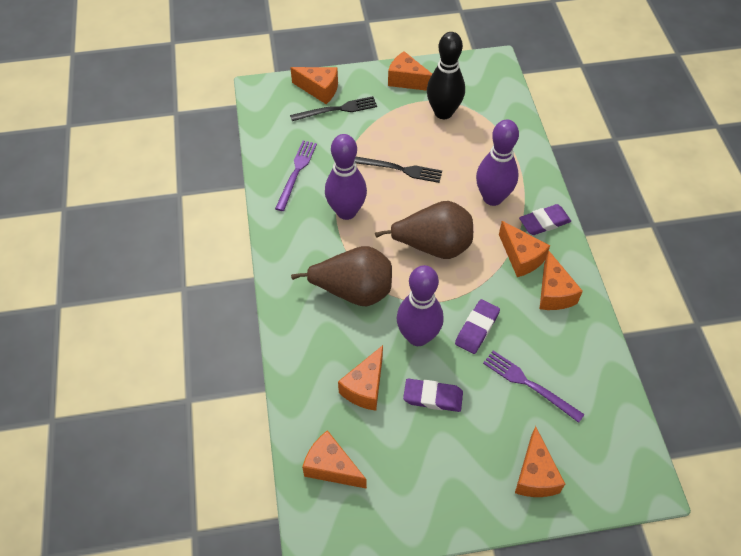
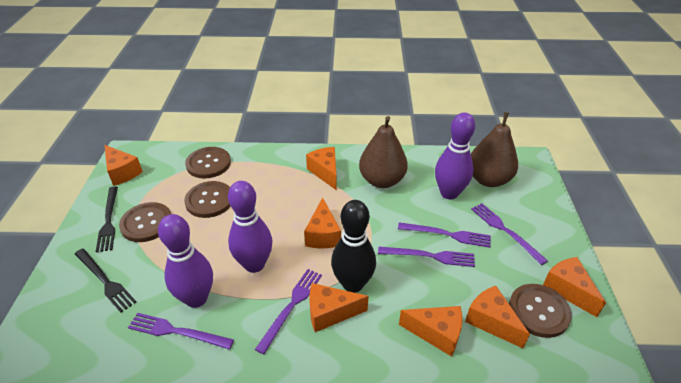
brown button: 0 -> 4
purple eraser: 3 -> 0
purple fork: 2 -> 5

